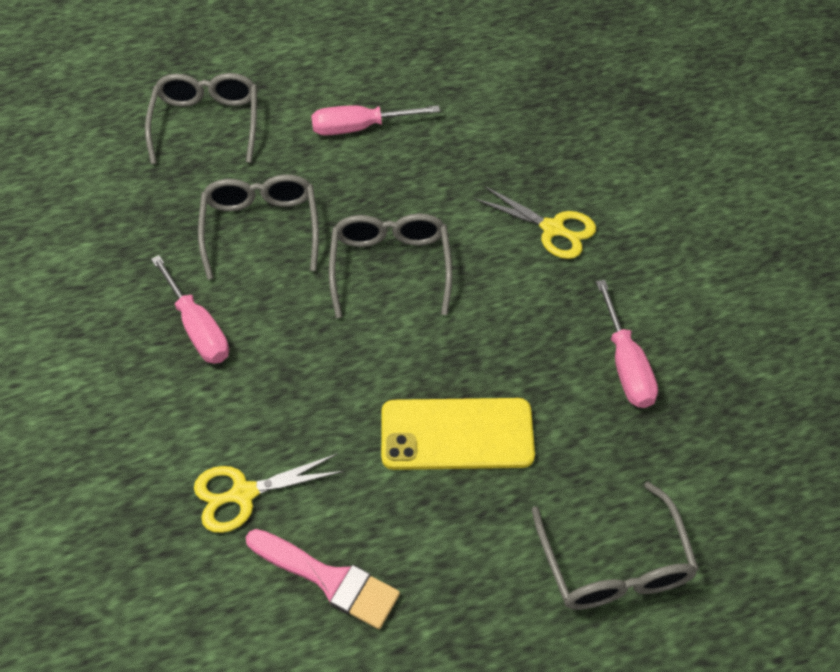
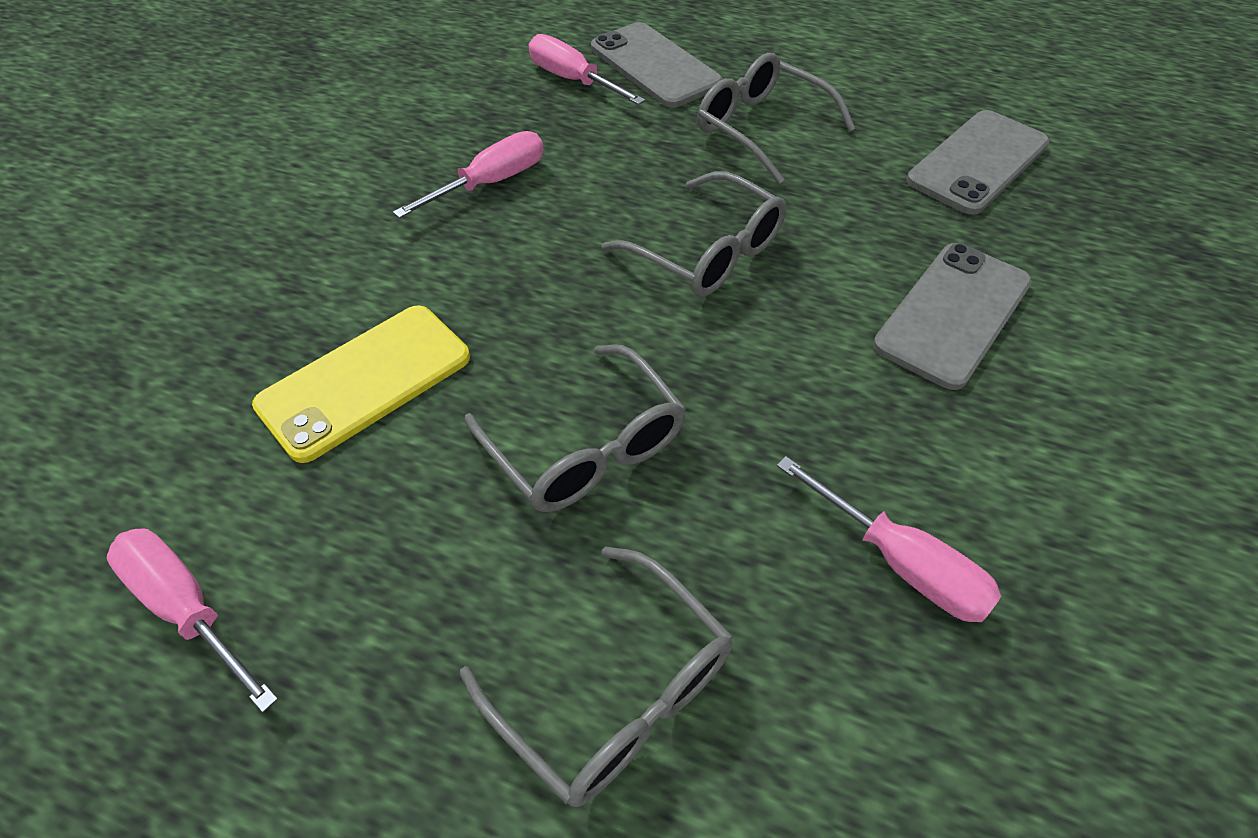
grey phone: 0 -> 3
pink brush: 1 -> 0
pink screwdriver: 3 -> 4
yellow scissors: 2 -> 0

